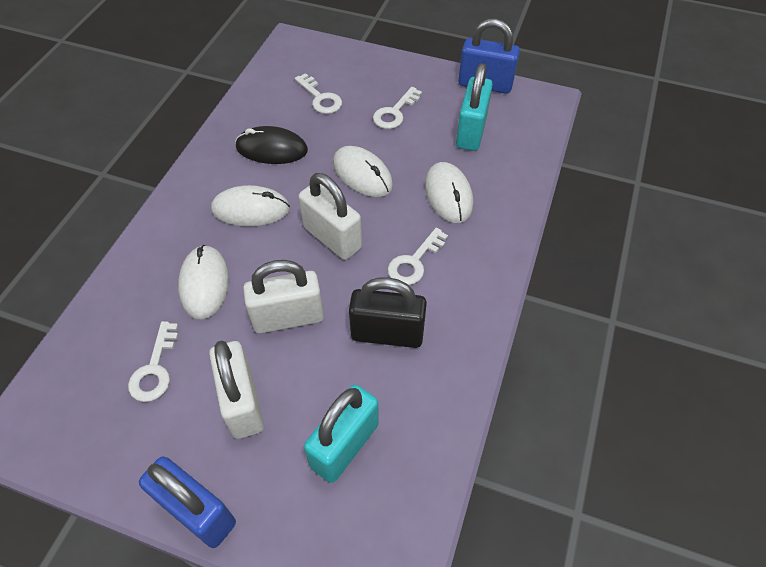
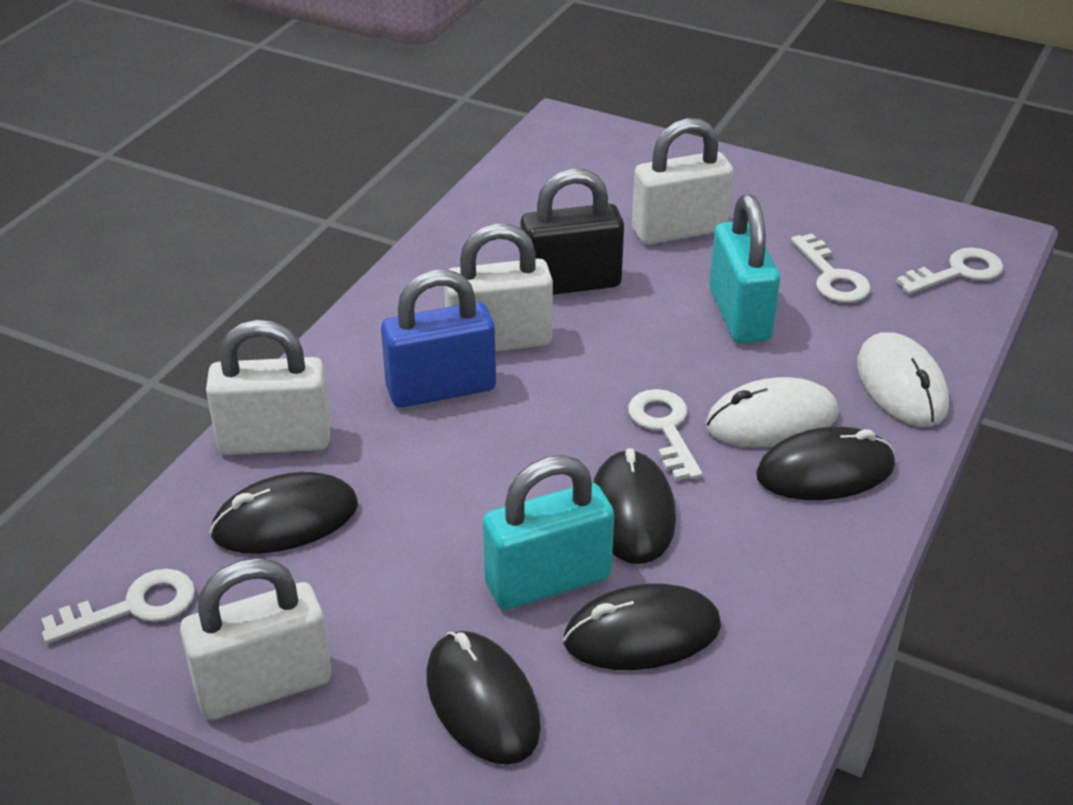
black mouse: 1 -> 5
blue padlock: 2 -> 1
white mouse: 4 -> 2
white padlock: 3 -> 4

